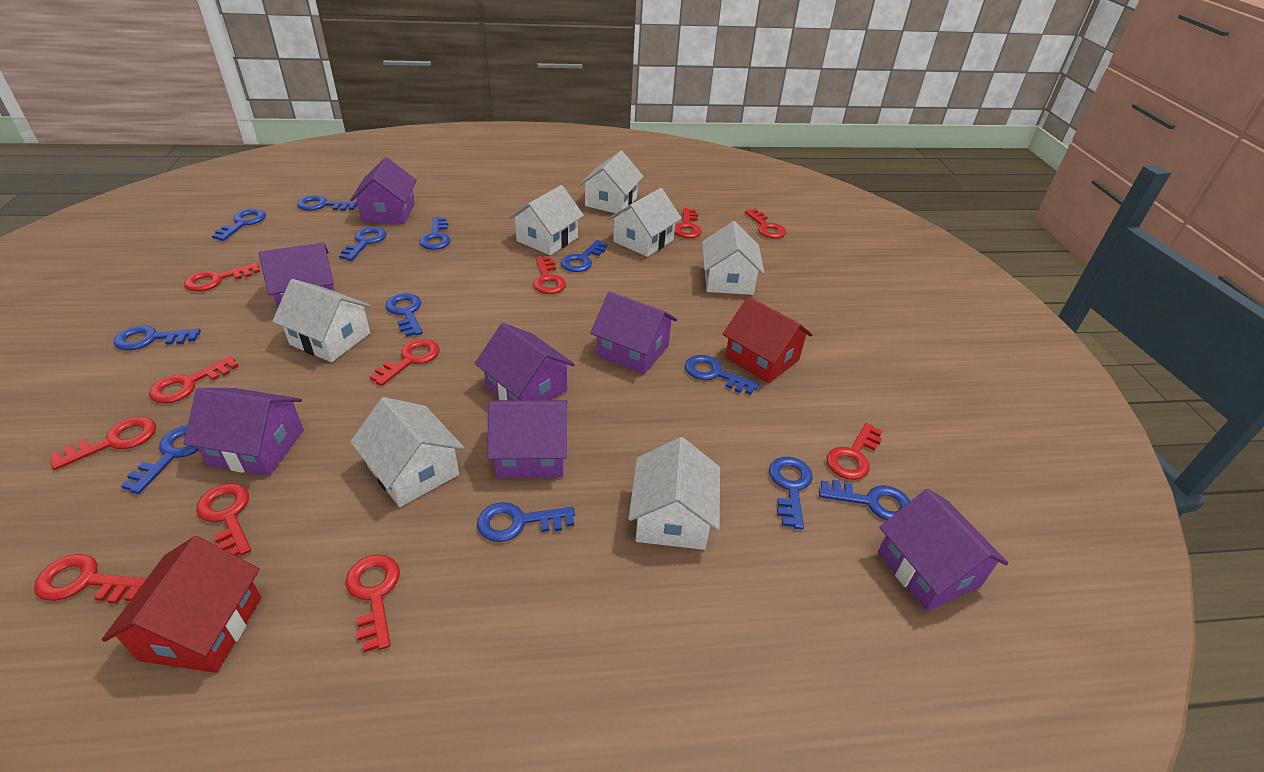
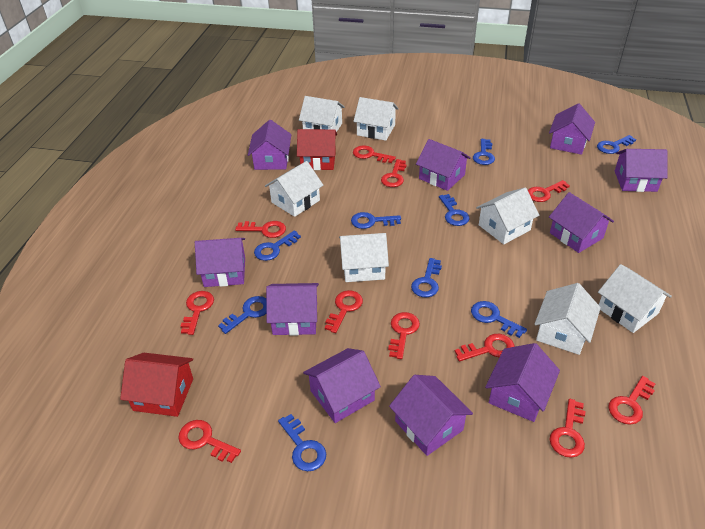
blue key: 12 -> 9
purple house: 7 -> 10

